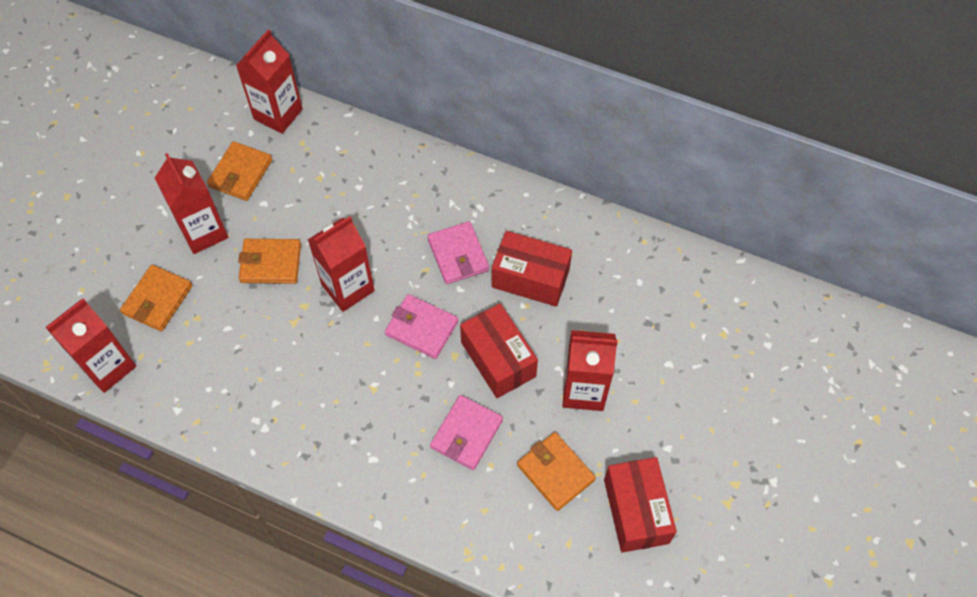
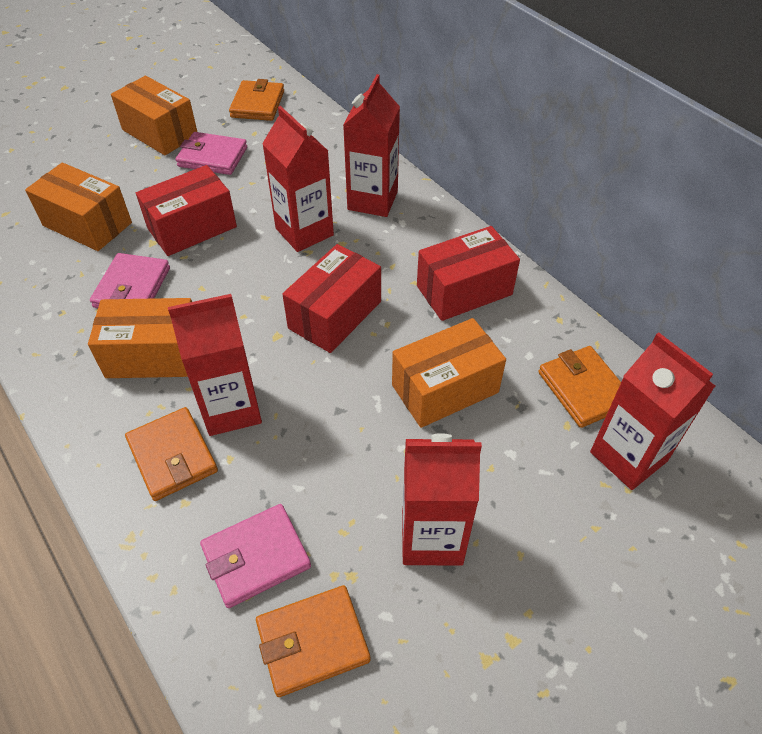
orange box: 0 -> 4

